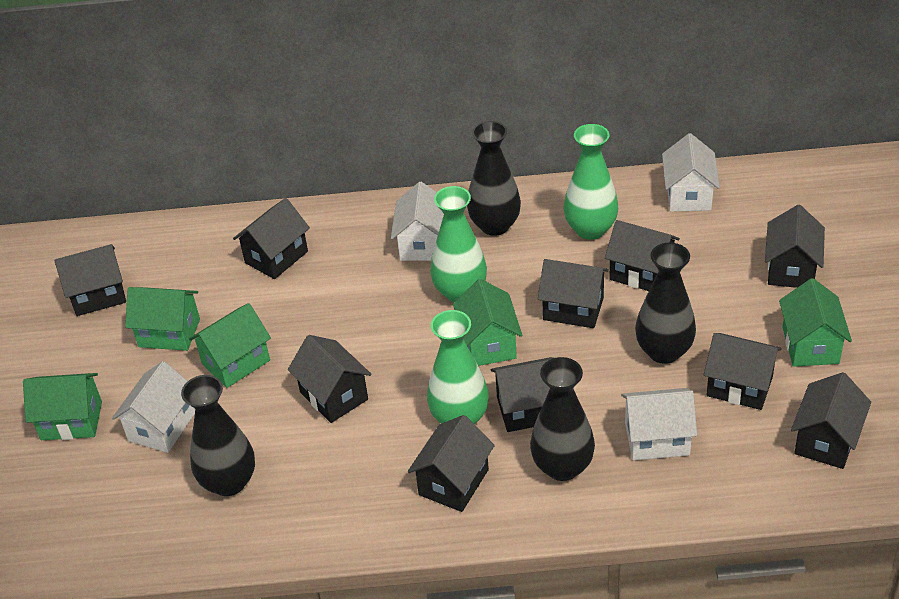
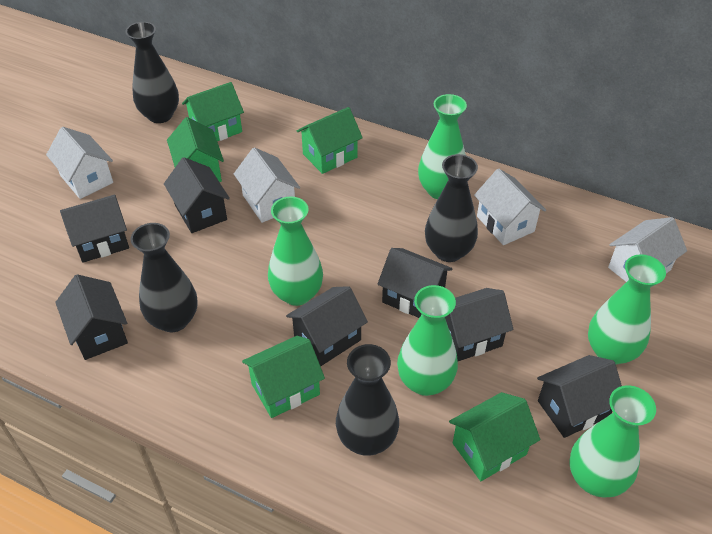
black house: 10 -> 7
green vase: 3 -> 5

